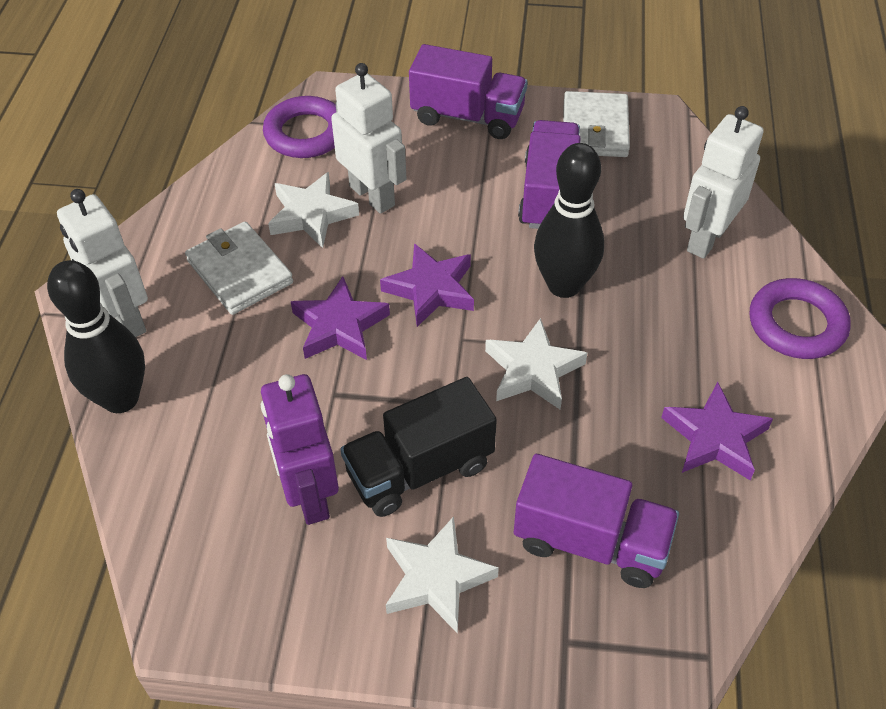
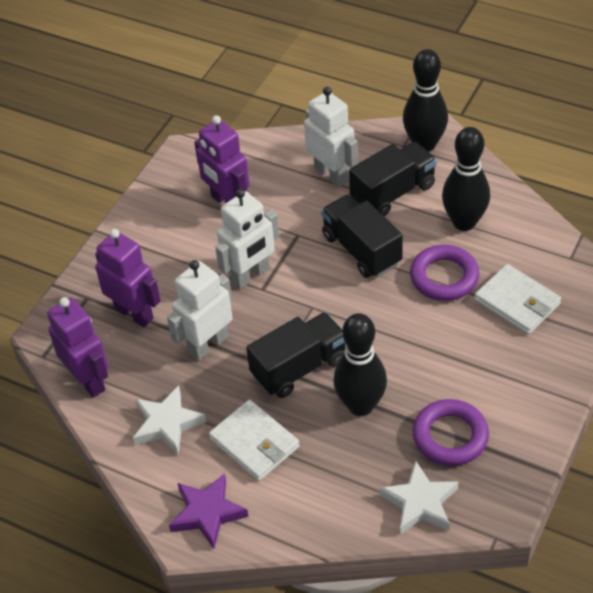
black bowling pin: 2 -> 3
black truck: 1 -> 3
purple robot: 1 -> 3
purple star: 3 -> 1
purple truck: 3 -> 0
white star: 3 -> 2

